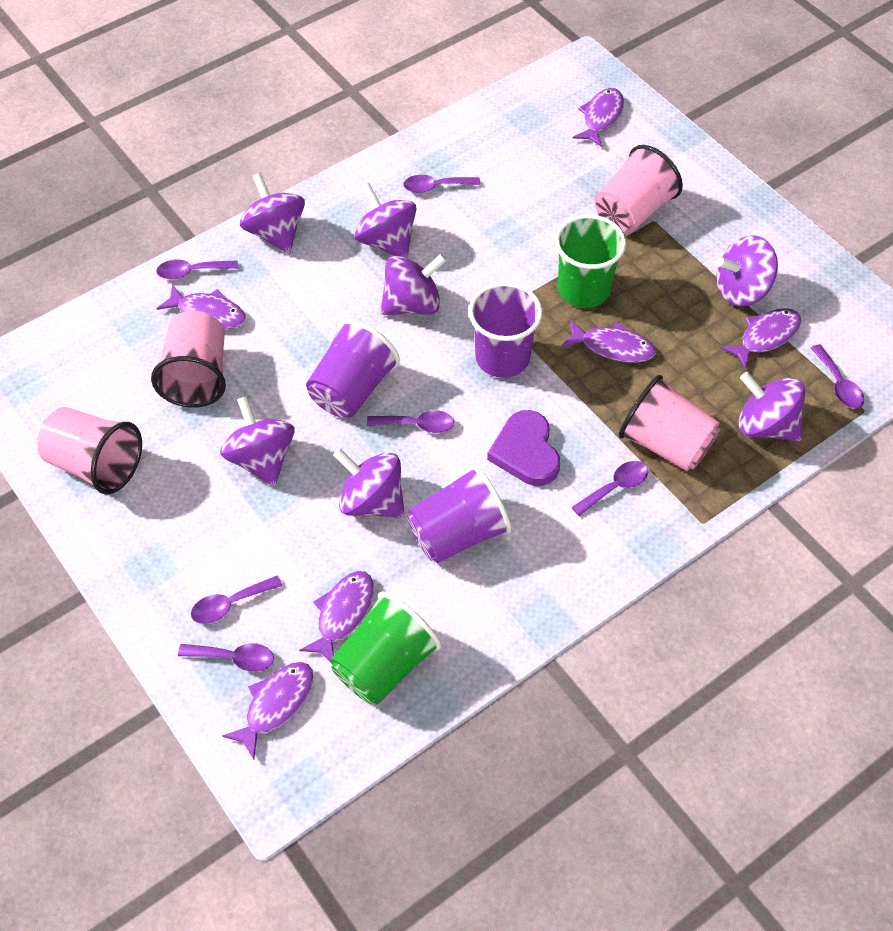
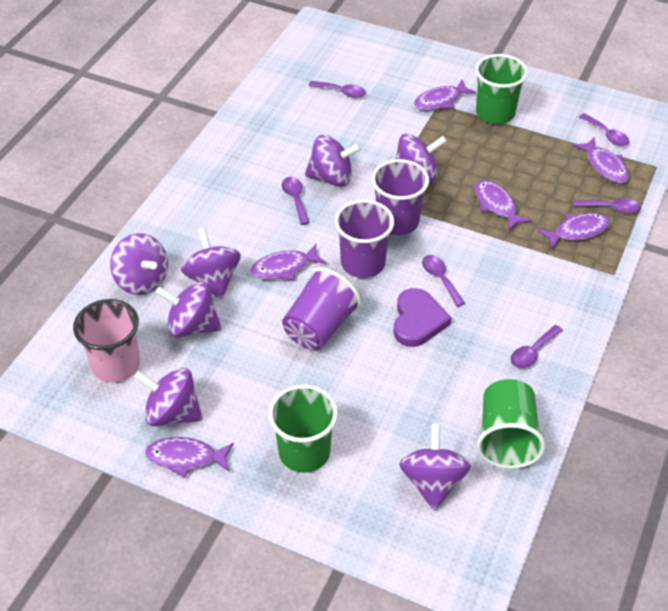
green cup: 2 -> 3
pink cup: 4 -> 1
purple spoon: 7 -> 6

